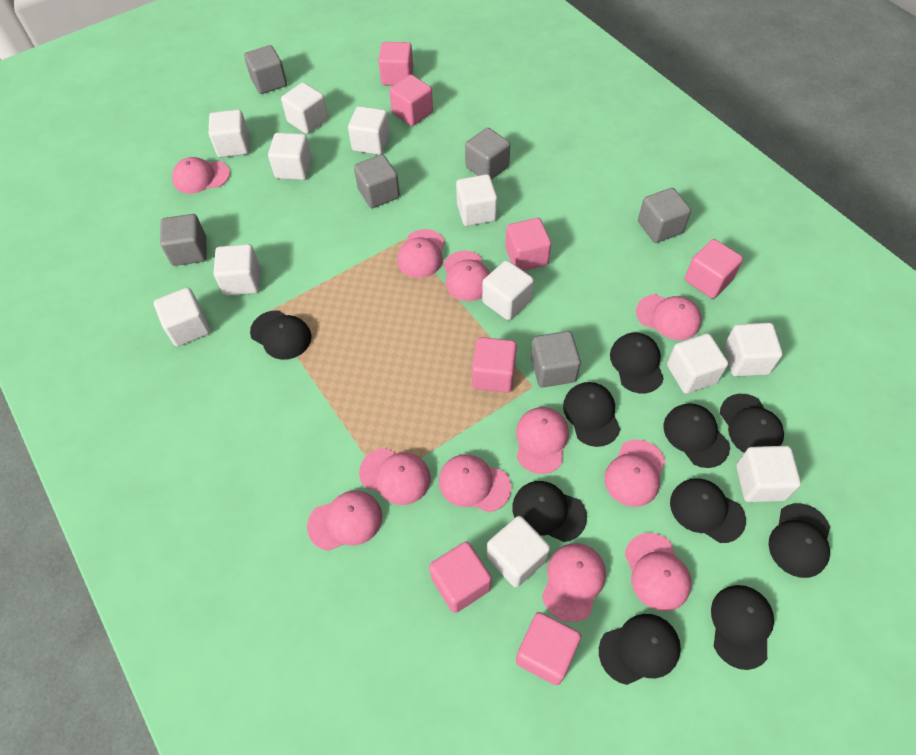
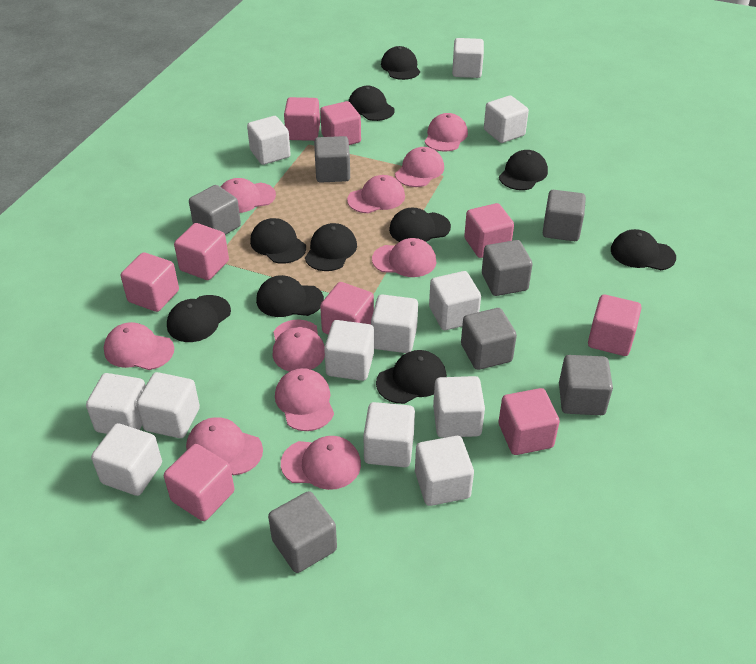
grey cube: 6 -> 7
pink cap: 11 -> 10
pink cube: 7 -> 9

